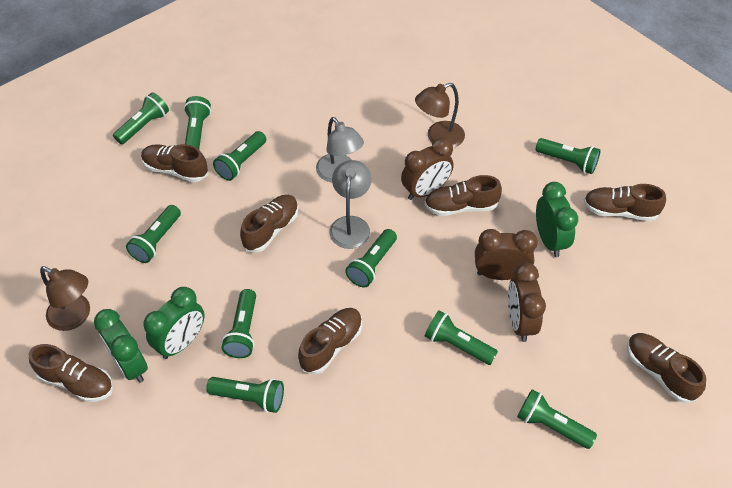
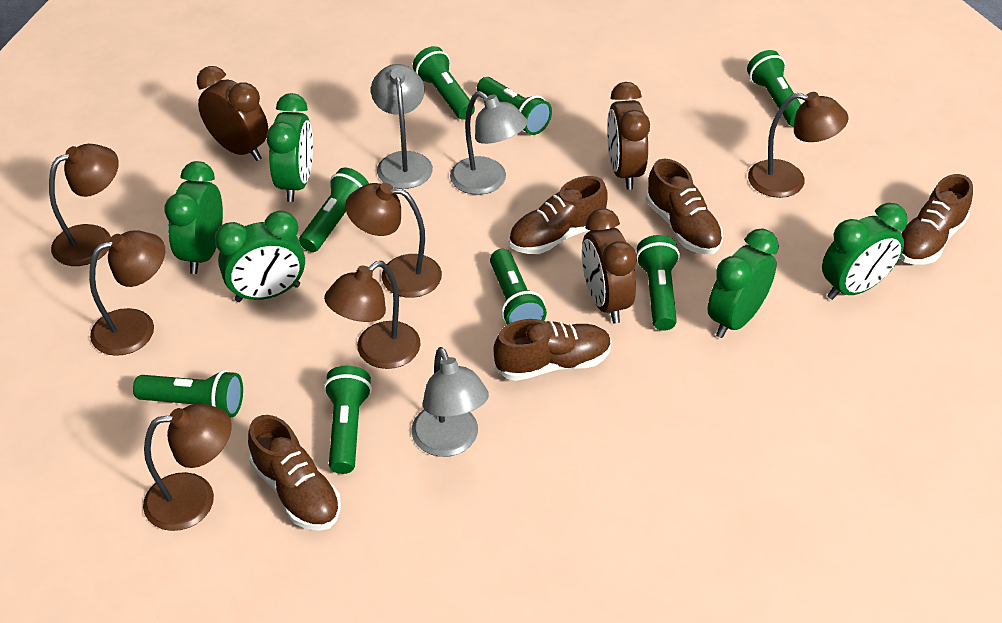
brown lamp: 2 -> 6
brown shoe: 7 -> 5
green clock: 3 -> 5
green flashlight: 10 -> 8
grey lamp: 2 -> 3

